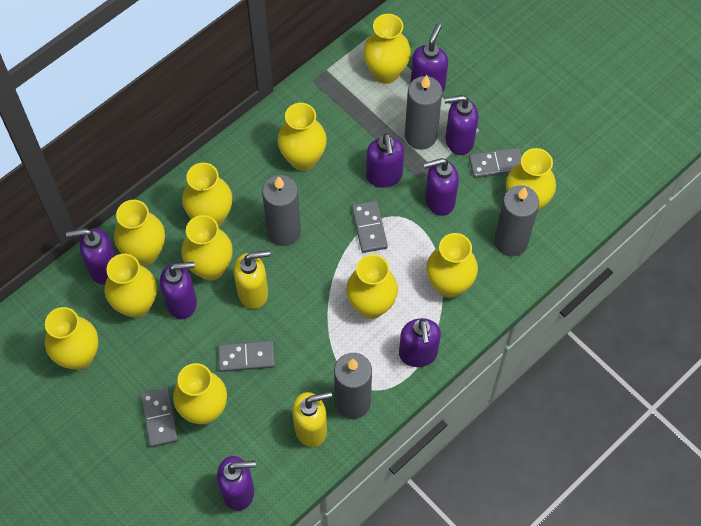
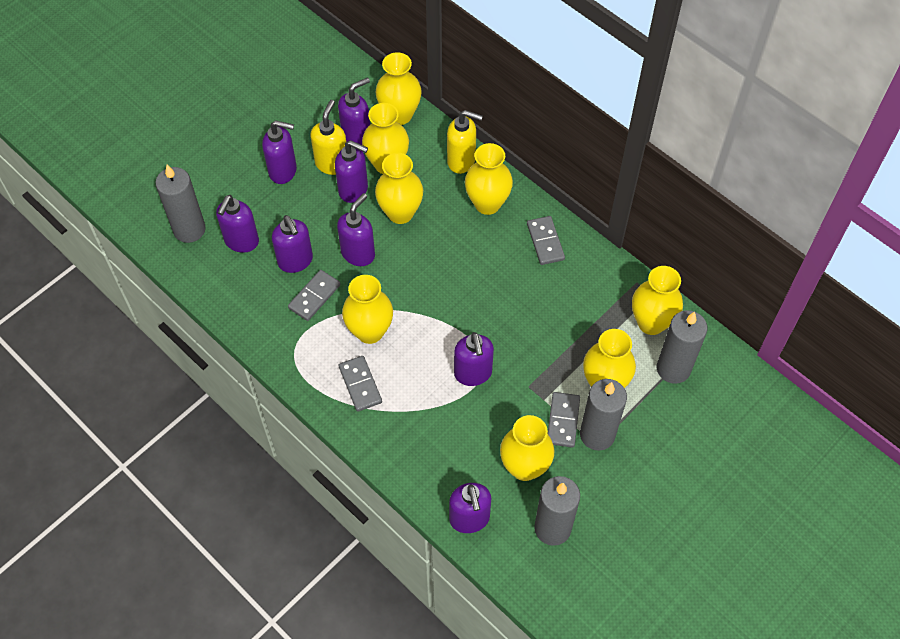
yellow vase: 11 -> 8

